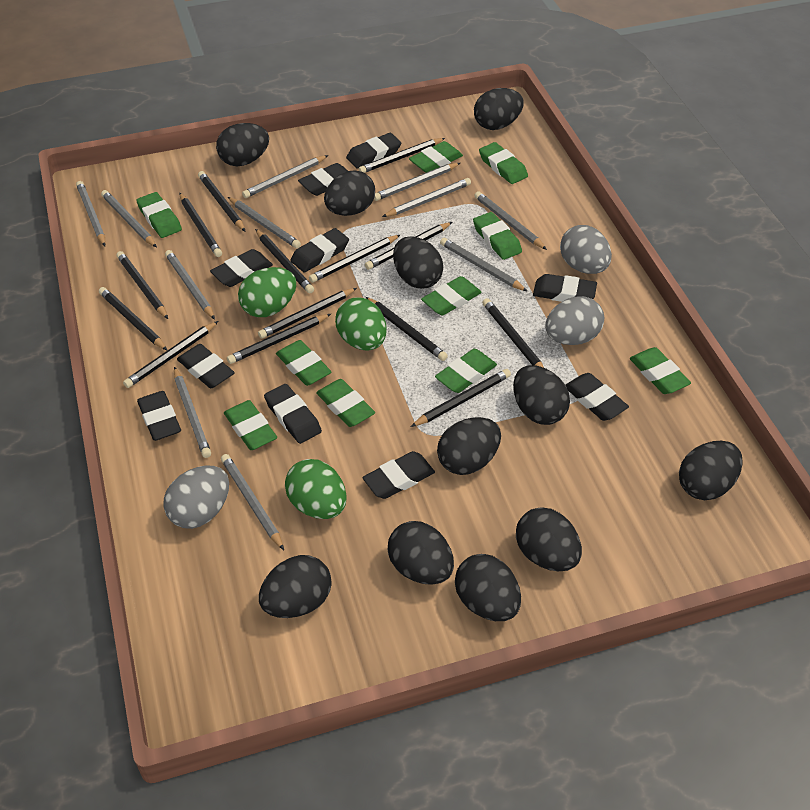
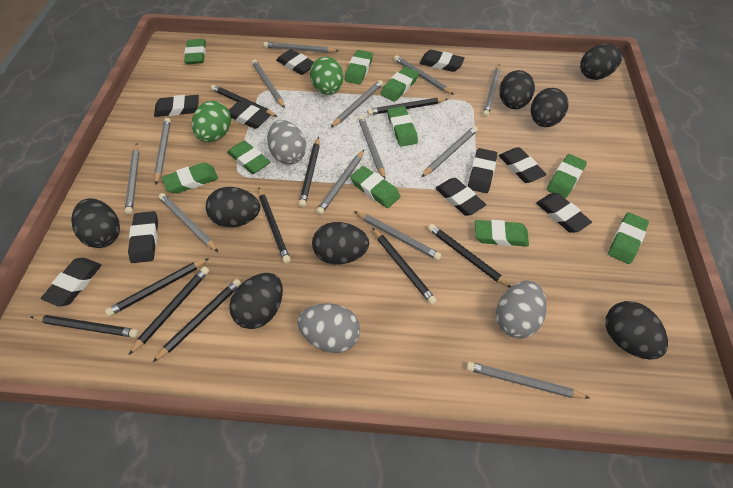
black egg: 11 -> 8
black pencil: 14 -> 10
green egg: 3 -> 2
grey pencil: 11 -> 13

